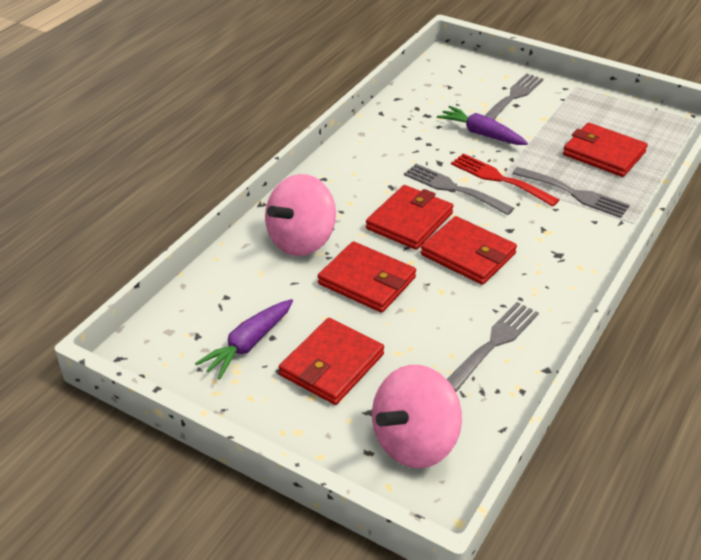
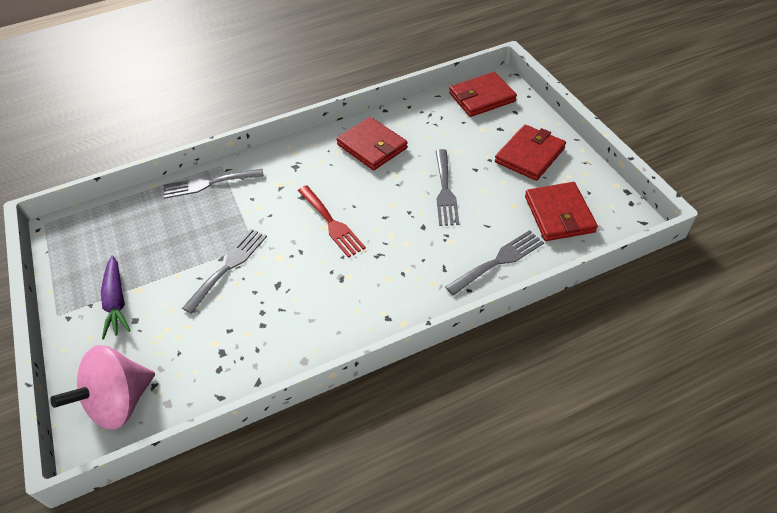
pink spinning top: 2 -> 1
purple carrot: 2 -> 1
red wallet: 5 -> 4

